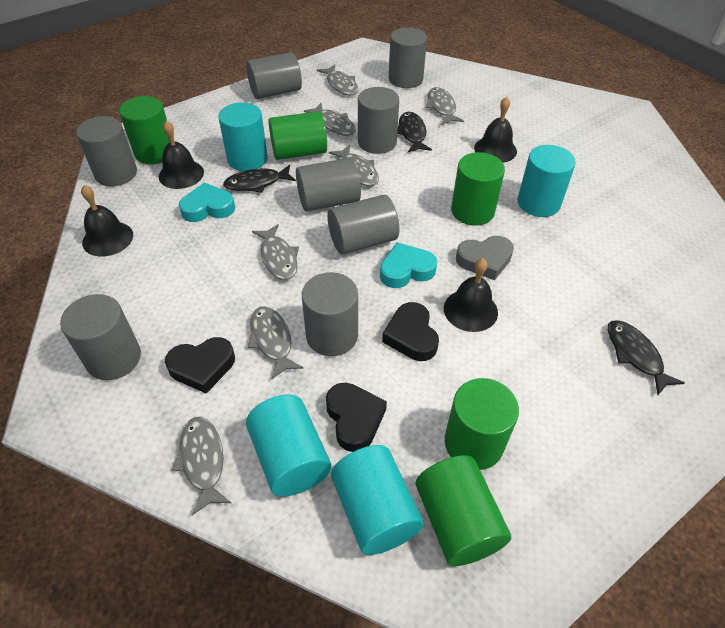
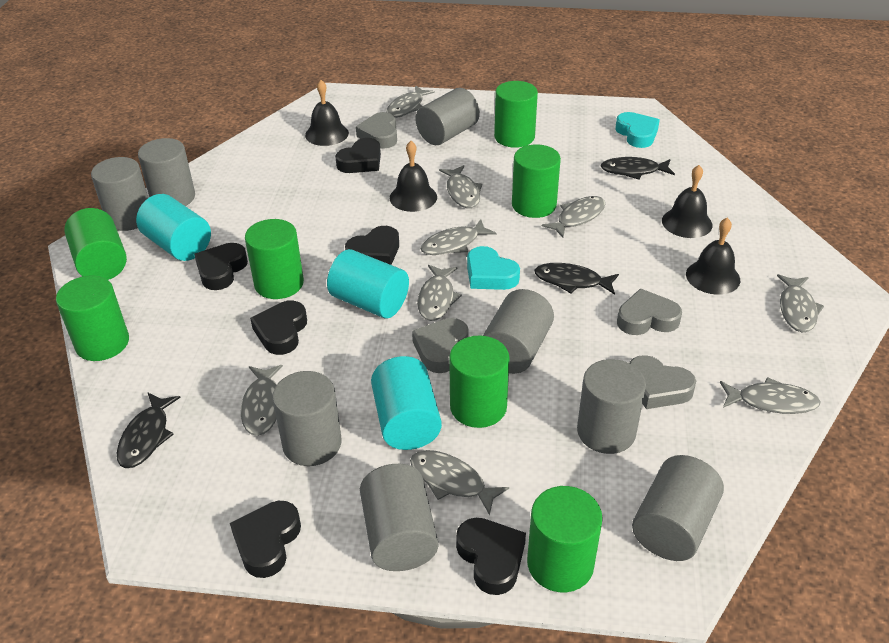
black heart: 3 -> 6
green cylinder: 5 -> 7
grey fish: 7 -> 9
grey heart: 1 -> 4
turquoise cylinder: 4 -> 3

